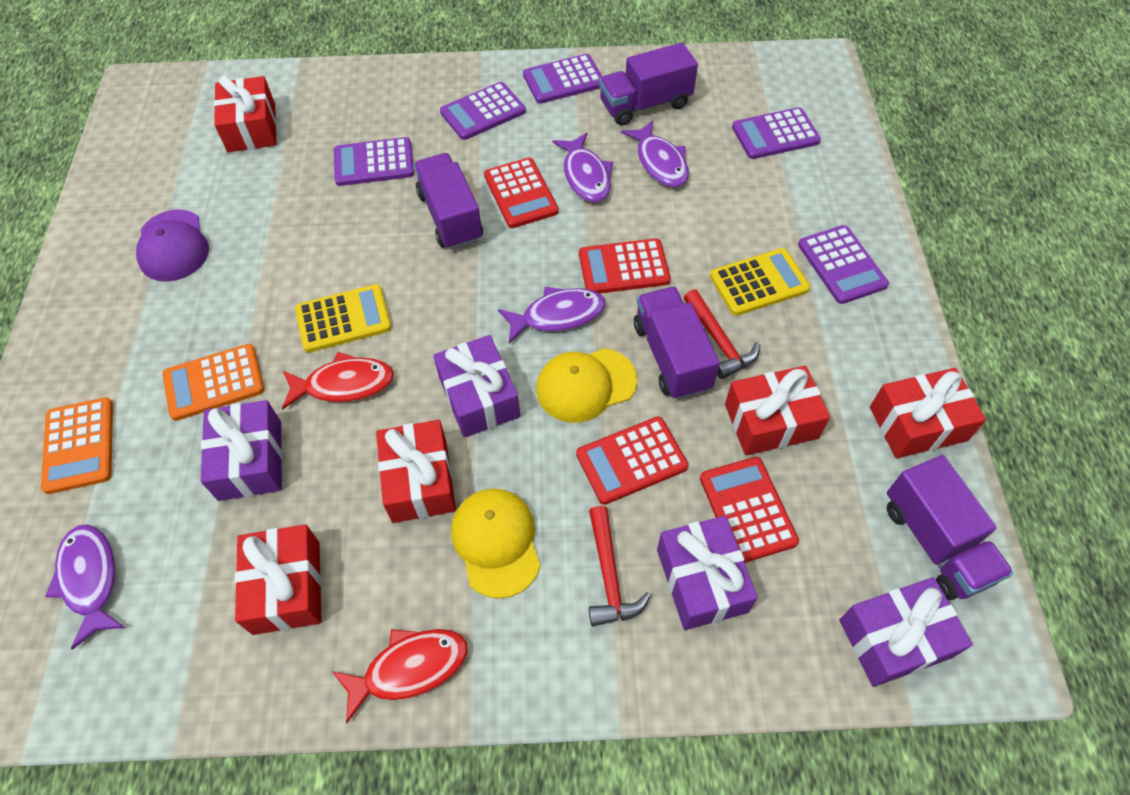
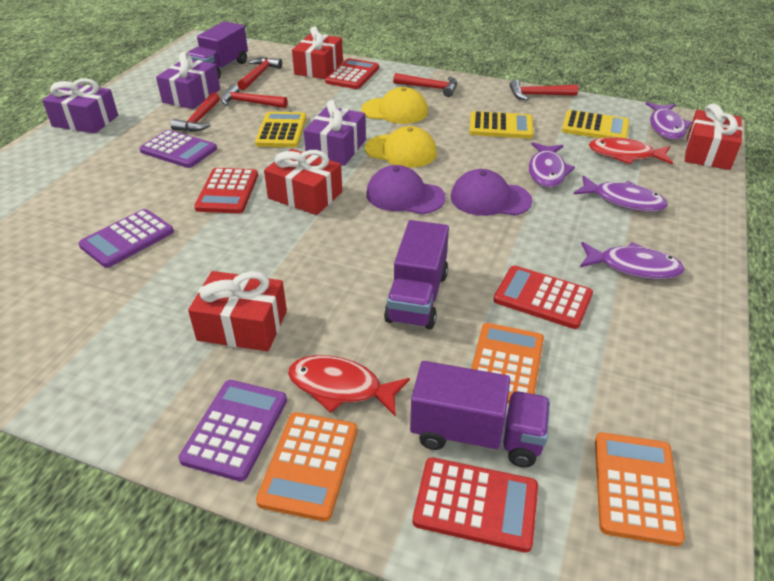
orange calculator: 2 -> 3
purple calculator: 5 -> 3
purple cap: 1 -> 2
purple gift: 4 -> 3
purple truck: 4 -> 3
red gift: 5 -> 4
red hammer: 2 -> 5
yellow calculator: 2 -> 3

